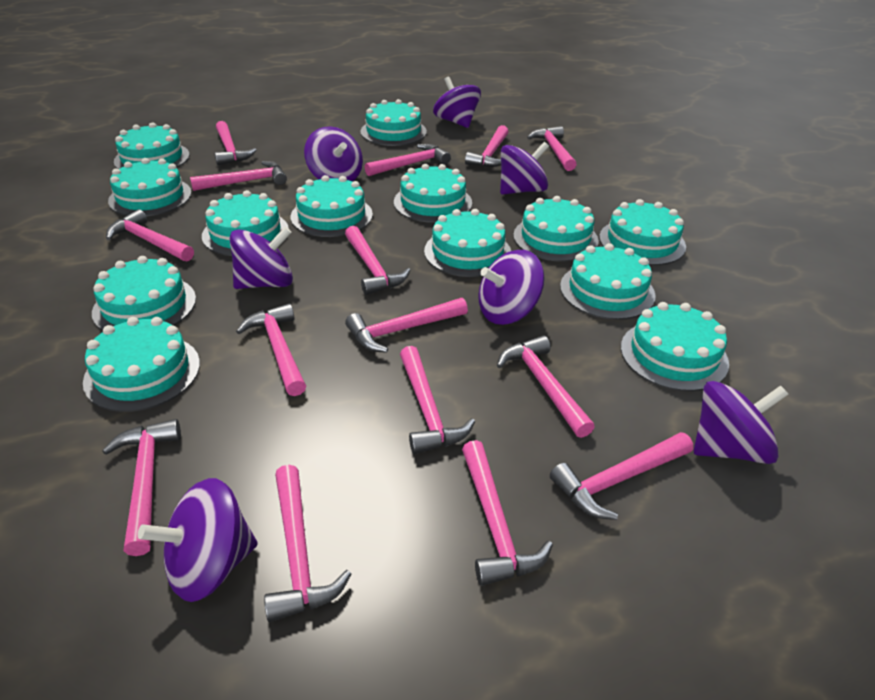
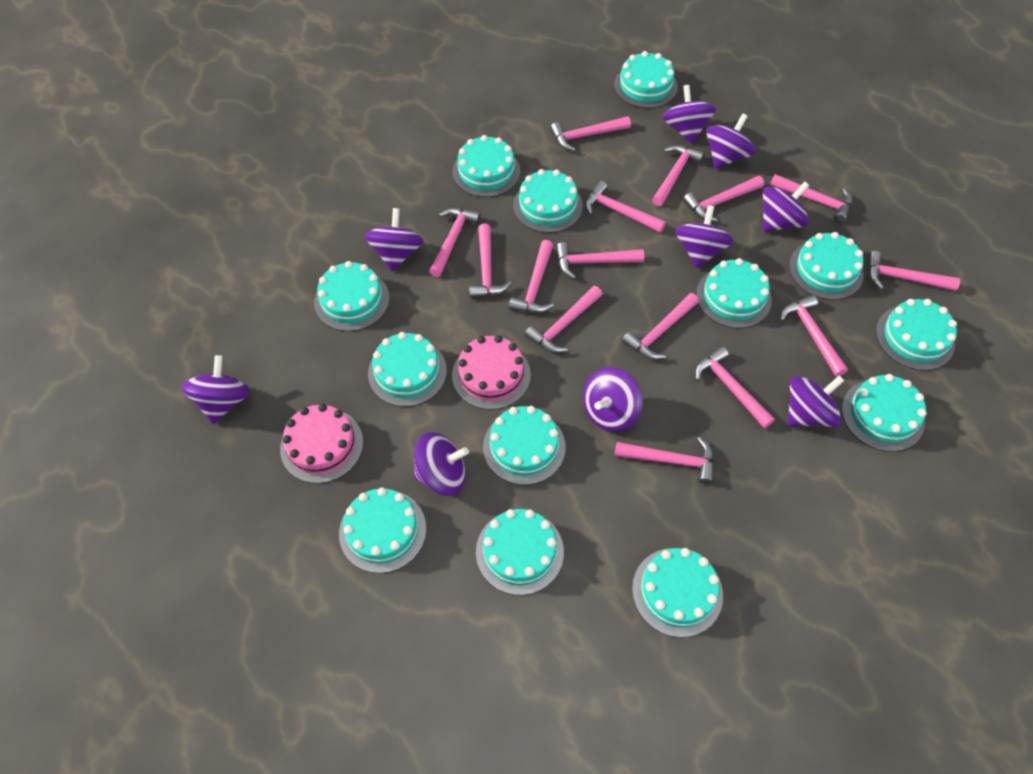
pink cake: 0 -> 2
purple spinning top: 7 -> 9

